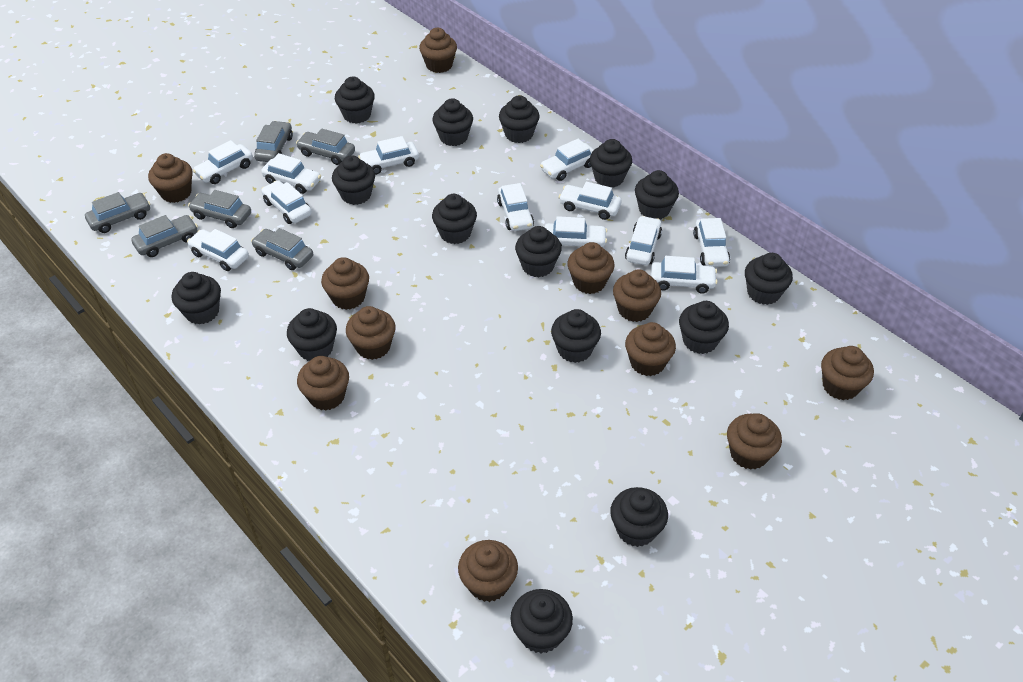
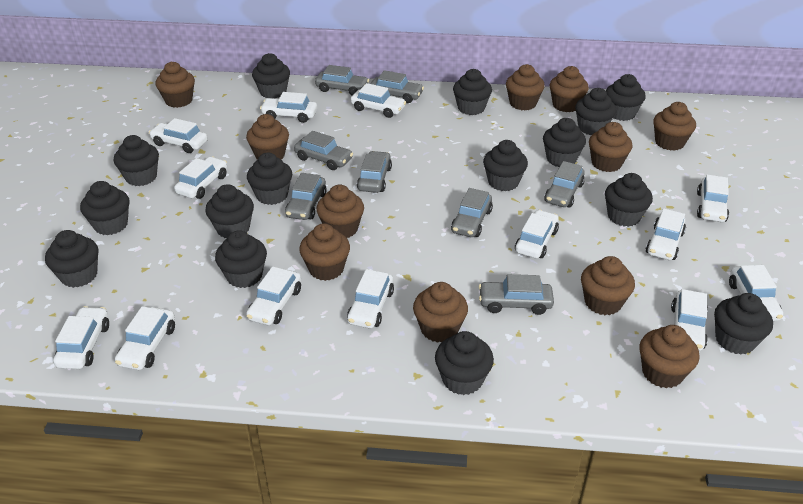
grey car: 6 -> 8
white car: 12 -> 13

